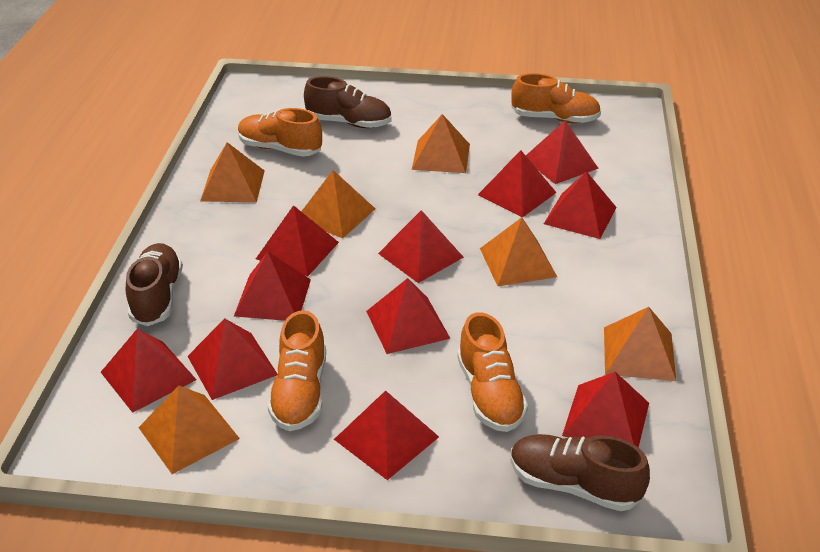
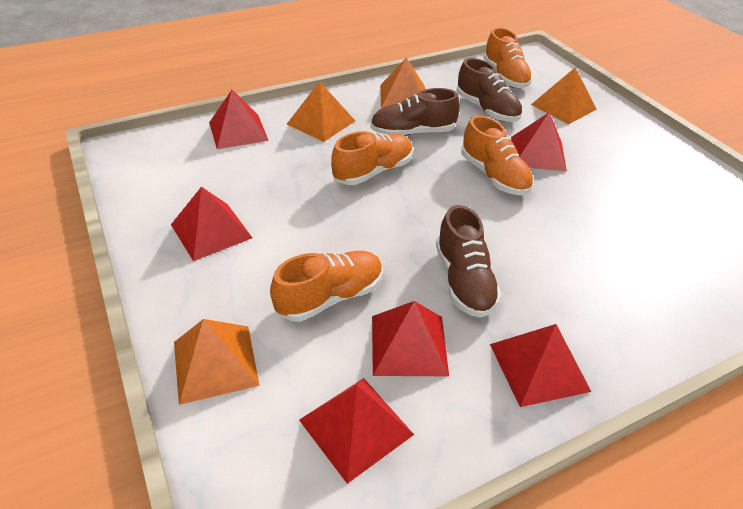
orange pyramid: 6 -> 4
red pyramid: 11 -> 6

